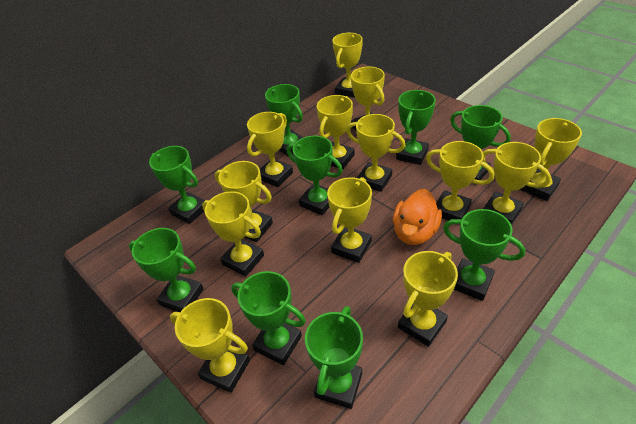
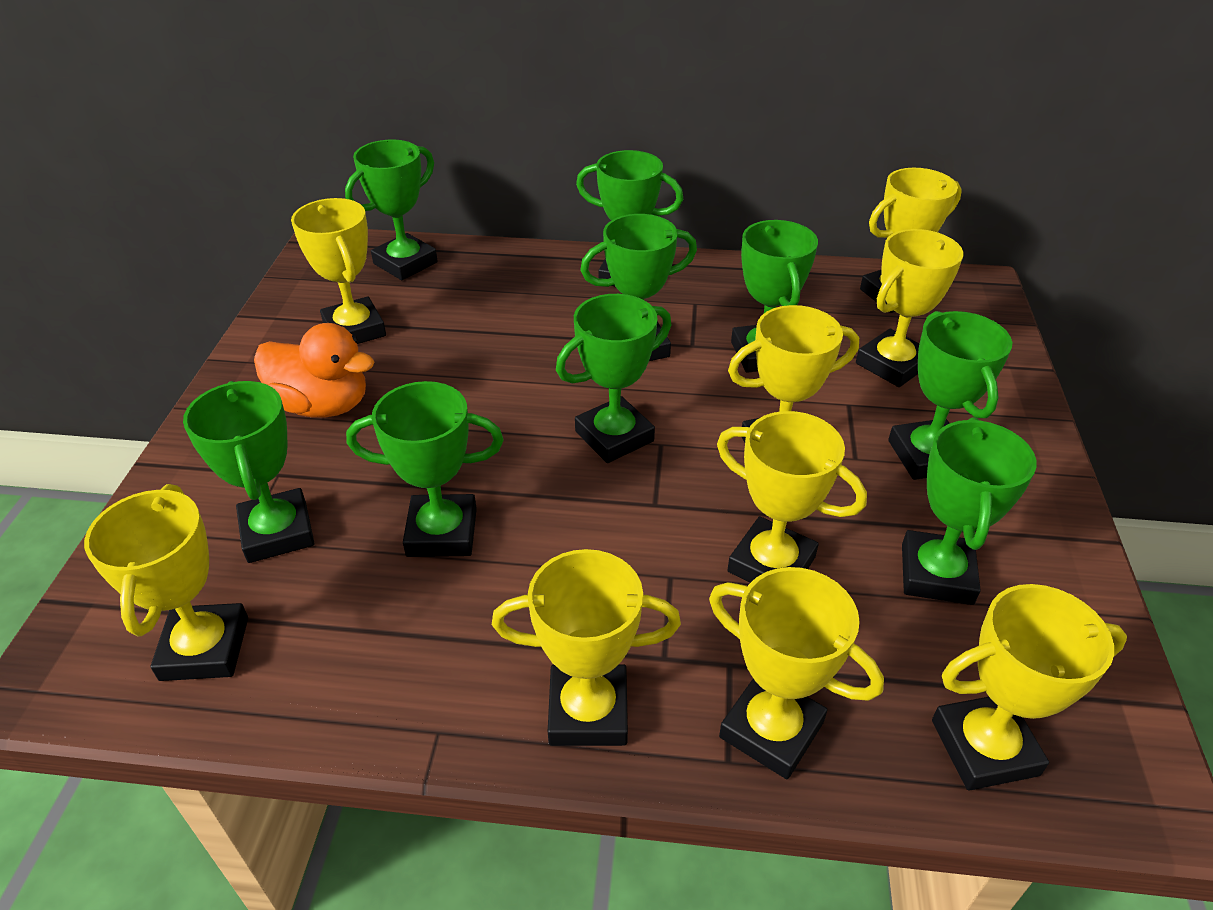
yellow trophy: 13 -> 9

